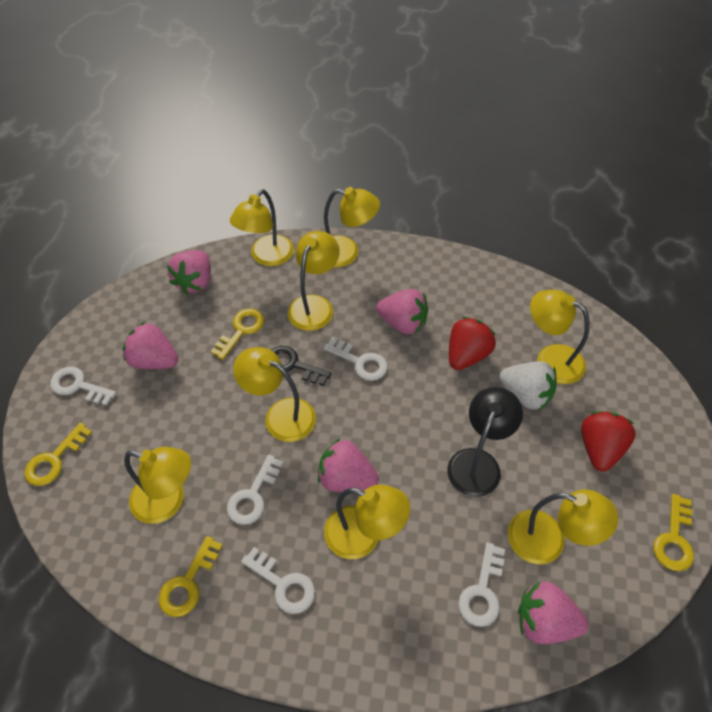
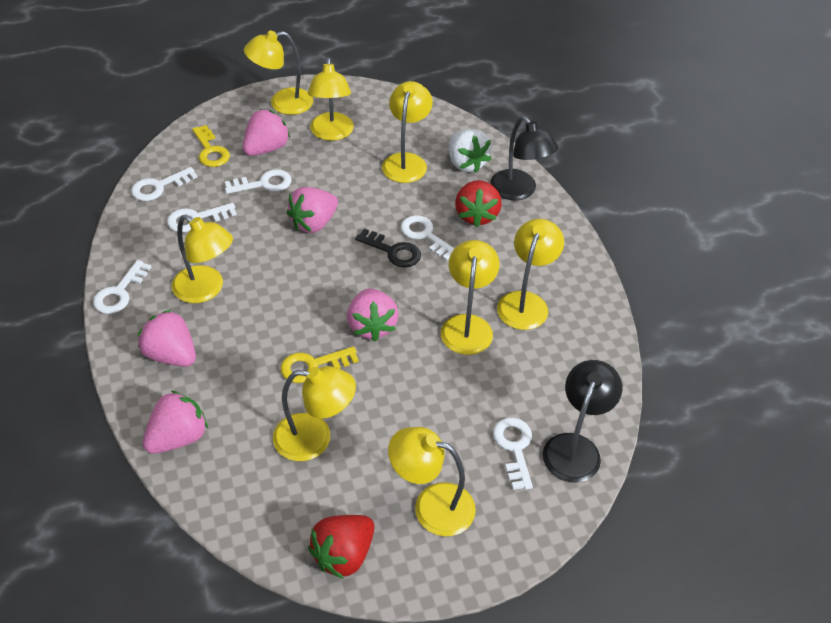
black lamp: 1 -> 2
white key: 5 -> 6
yellow key: 4 -> 2

